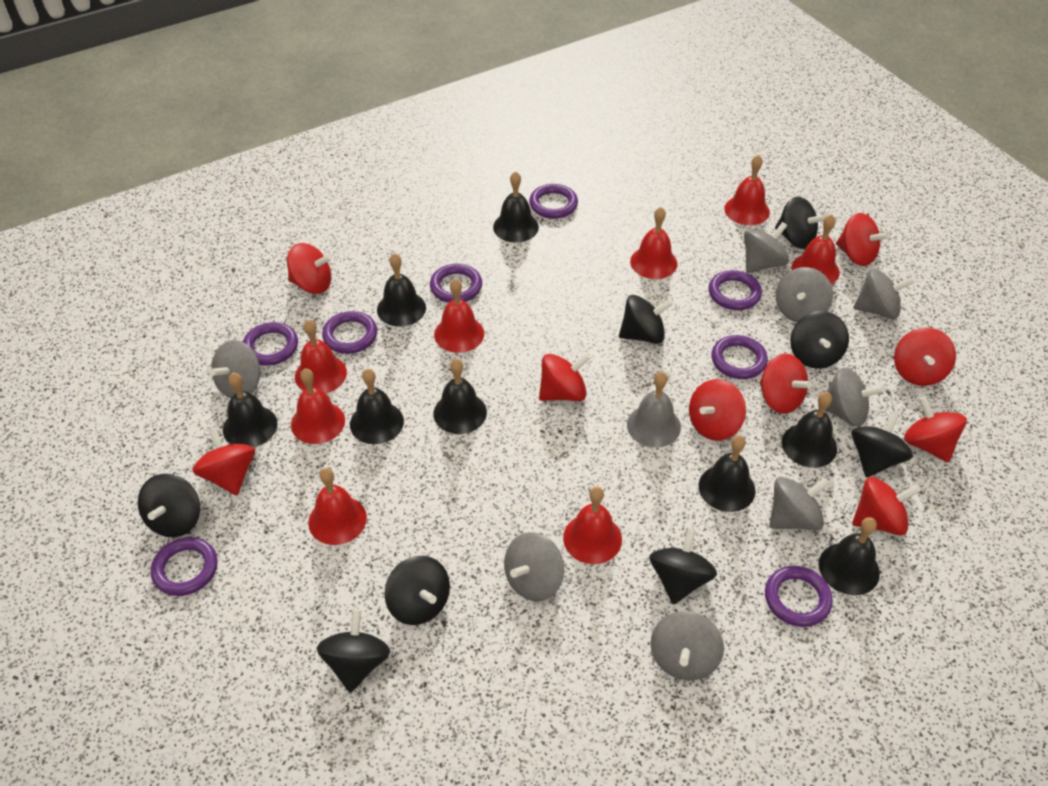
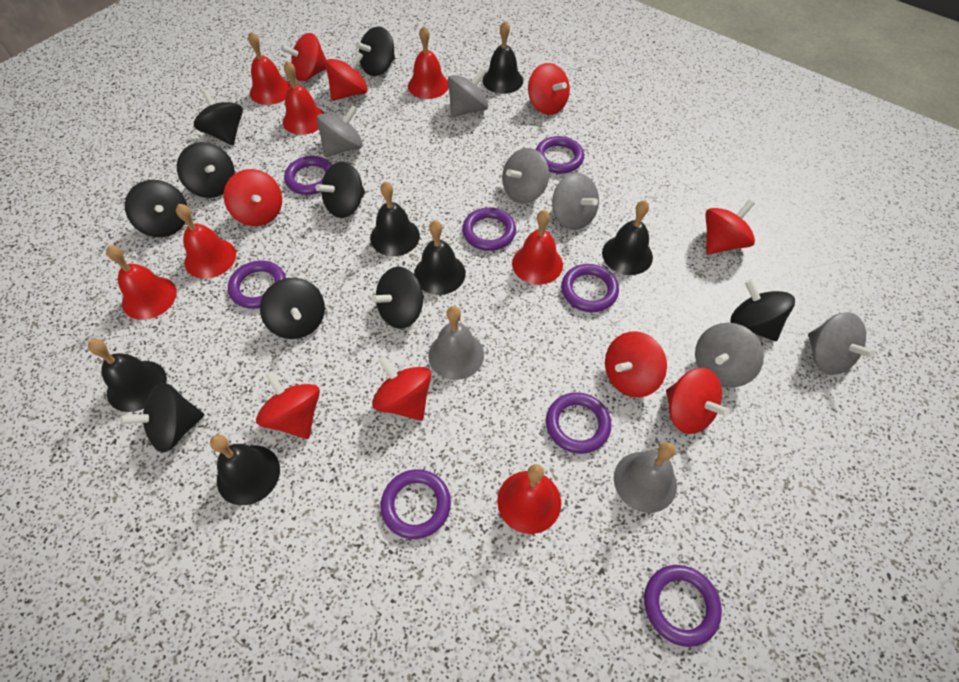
black bell: 8 -> 6
black spinning top: 8 -> 9
grey bell: 1 -> 2
grey spinning top: 8 -> 6
red bell: 8 -> 7

